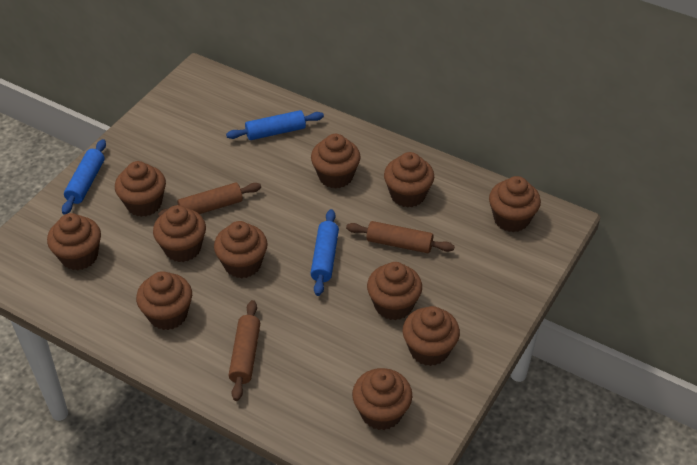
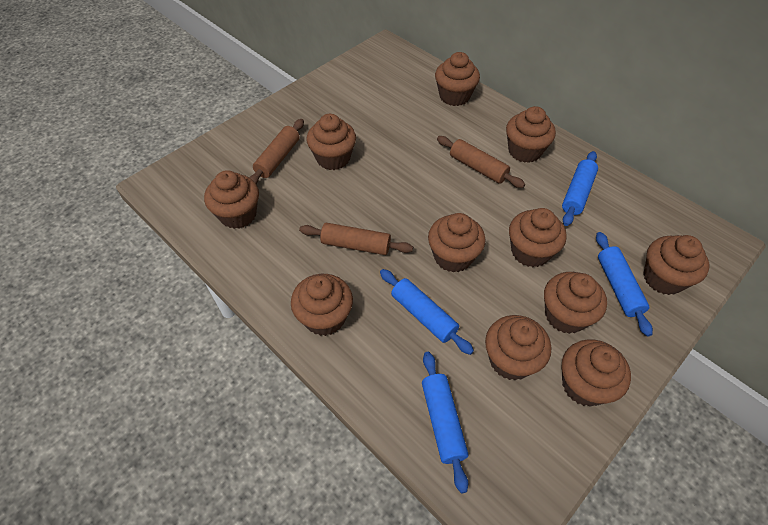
blue rolling pin: 3 -> 4

